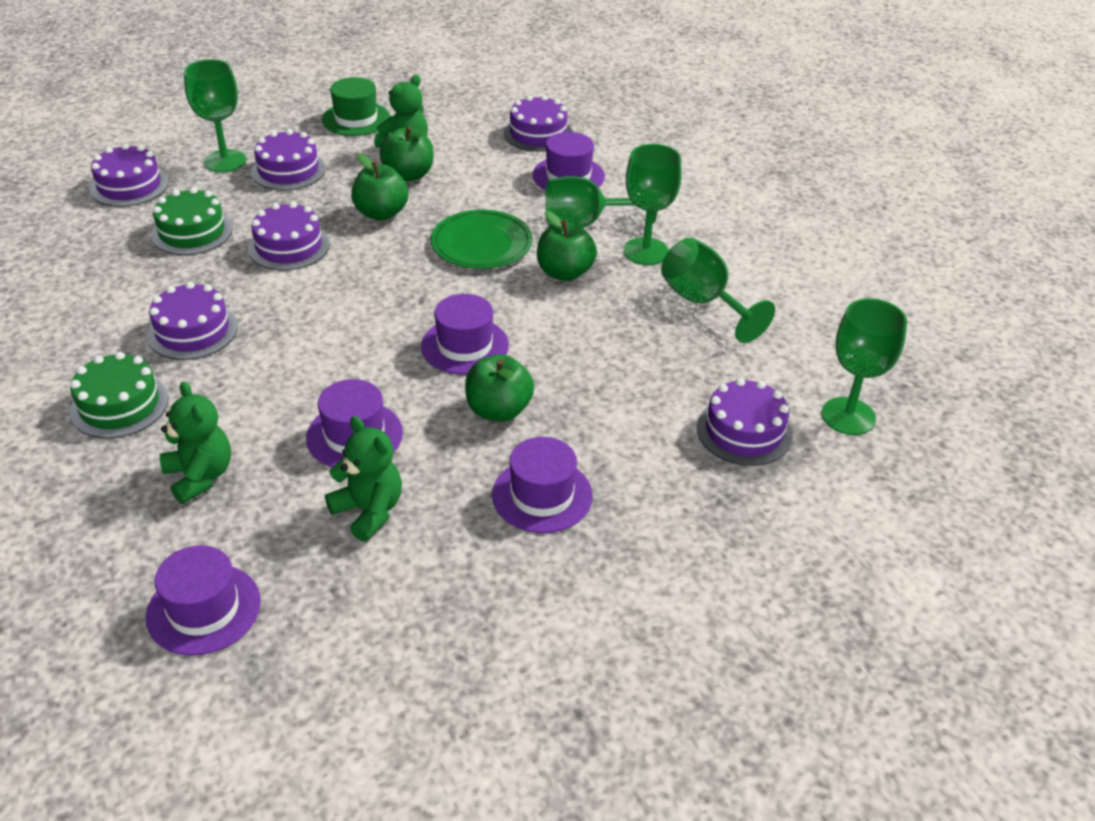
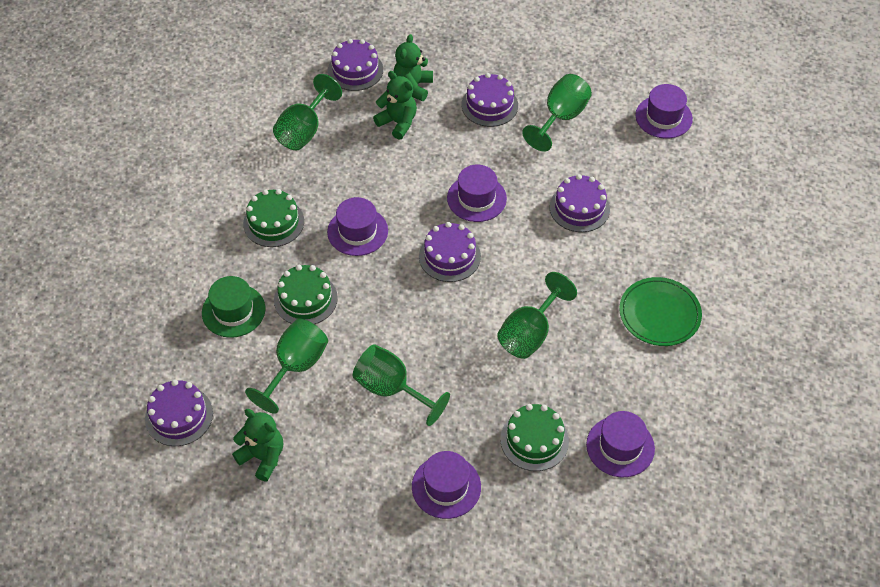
green apple: 4 -> 0
green cake: 2 -> 3
purple cake: 6 -> 5

